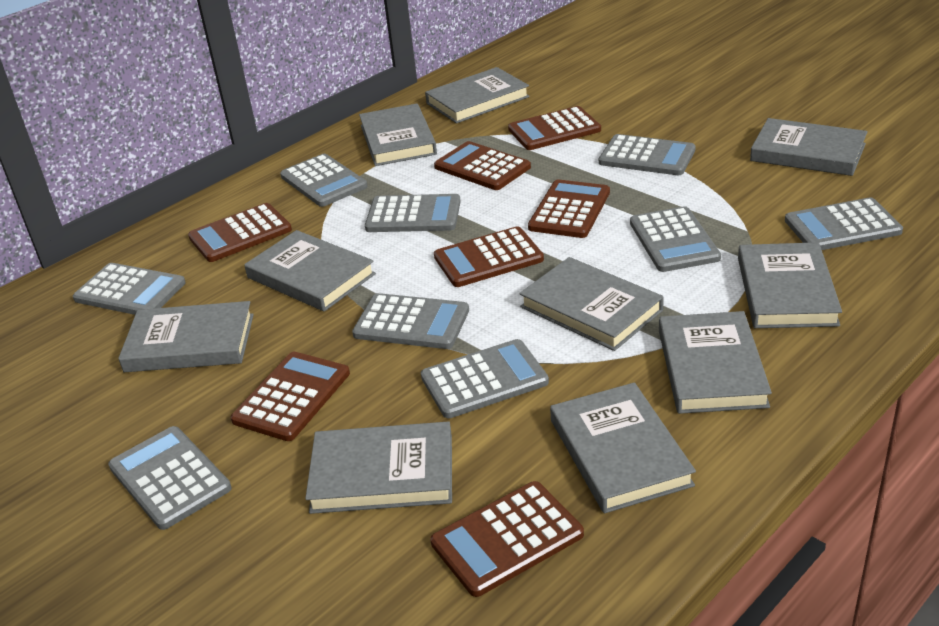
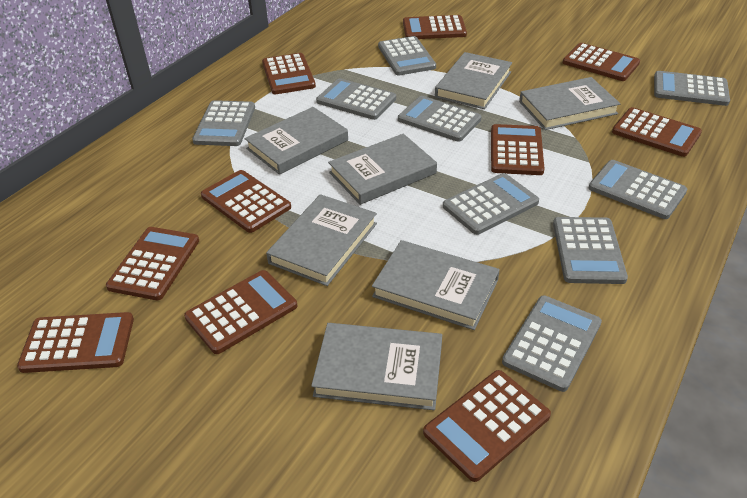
brown calculator: 7 -> 10
grey book: 10 -> 7

